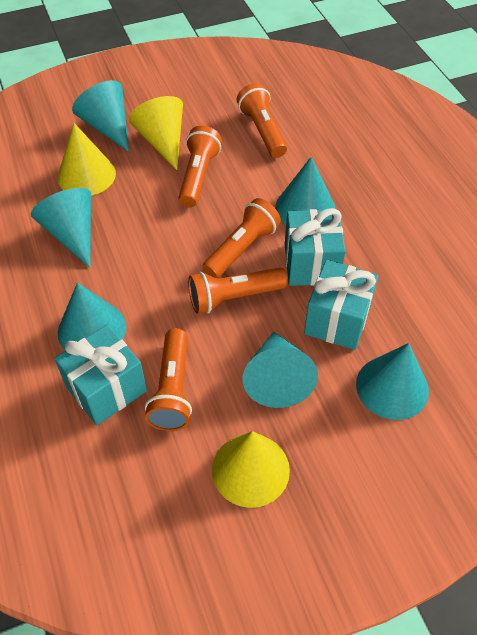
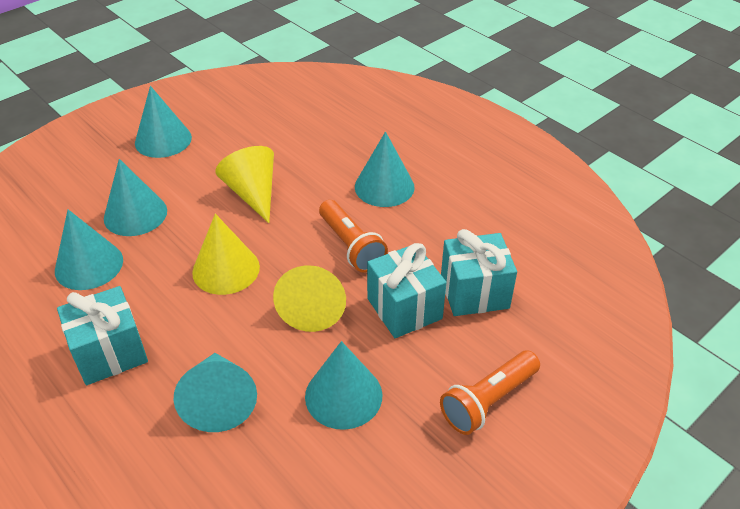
orange flashlight: 5 -> 2

